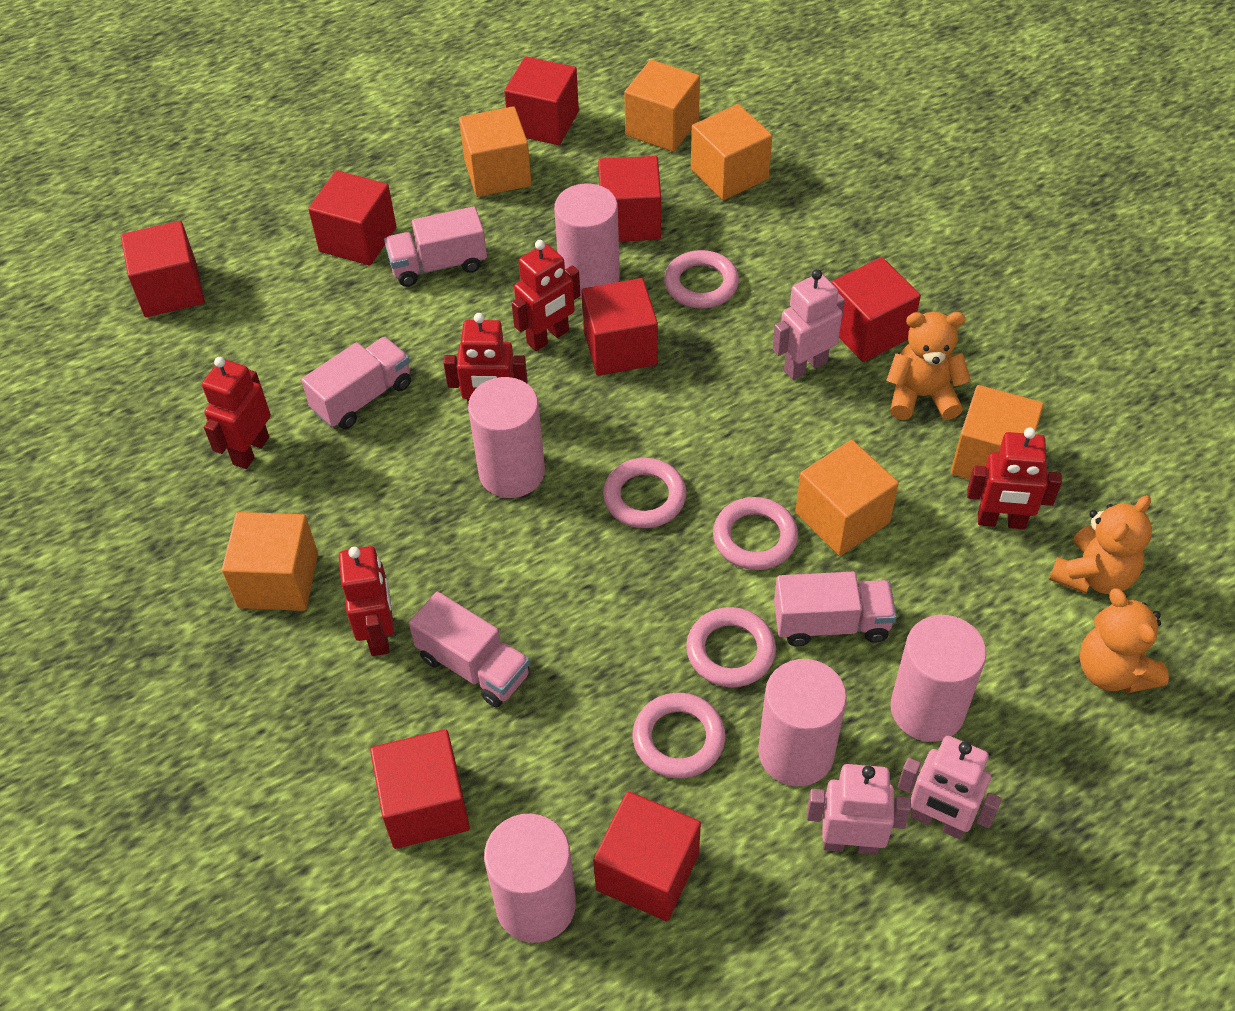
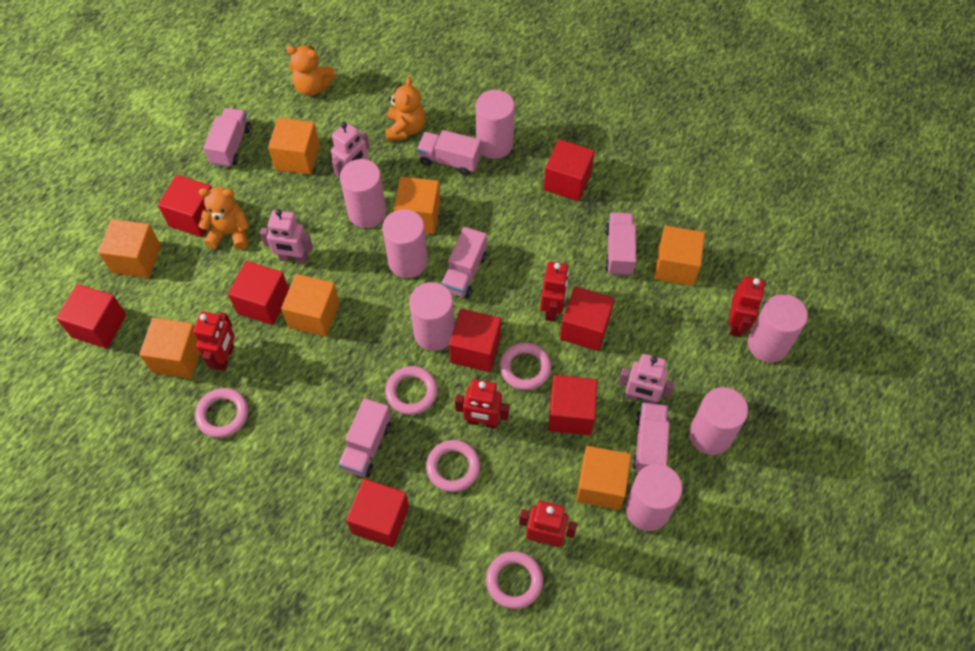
orange cube: 6 -> 7
pink cylinder: 5 -> 7
pink truck: 4 -> 6

